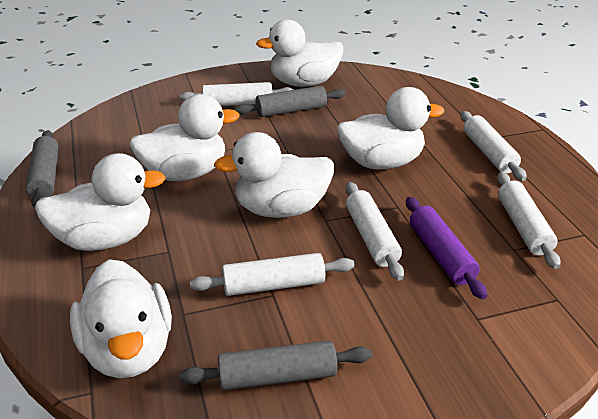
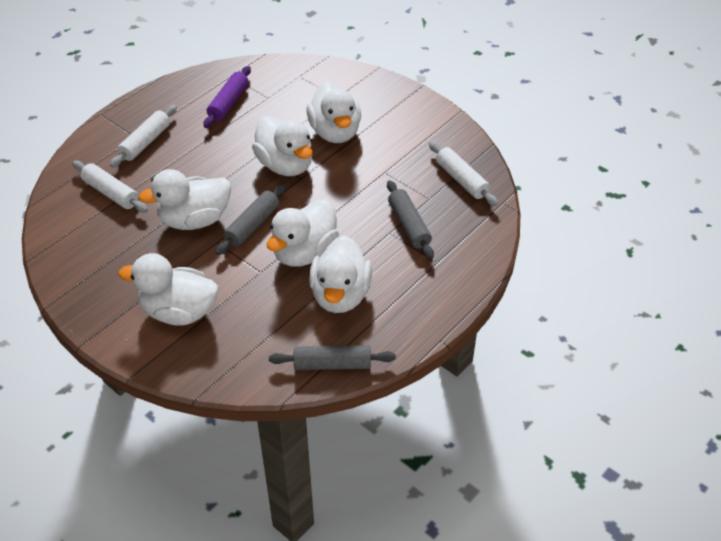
white rolling pin: 5 -> 3

